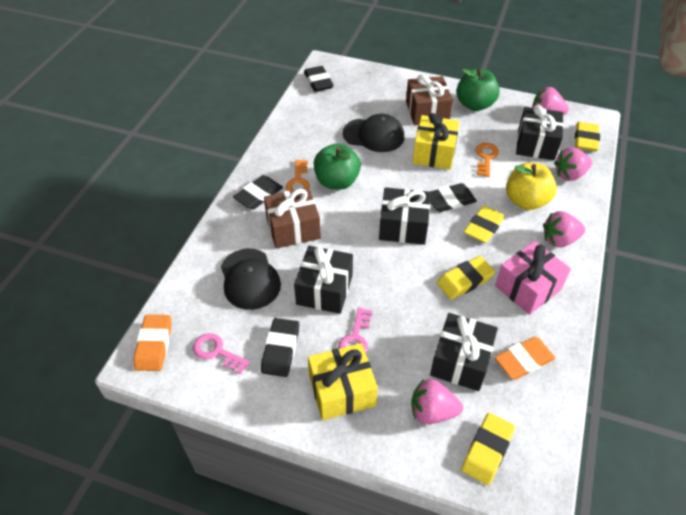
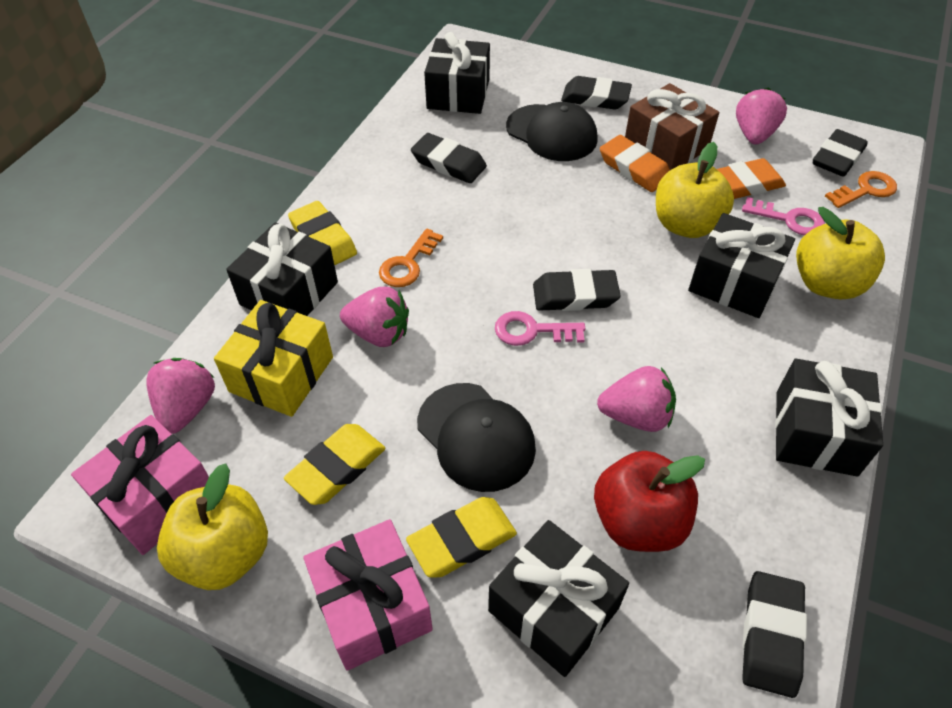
black eraser: 4 -> 5
black gift: 4 -> 5
brown gift: 2 -> 1
green apple: 2 -> 0
pink gift: 1 -> 2
red apple: 0 -> 1
yellow apple: 1 -> 3
yellow eraser: 4 -> 3
yellow gift: 2 -> 1

